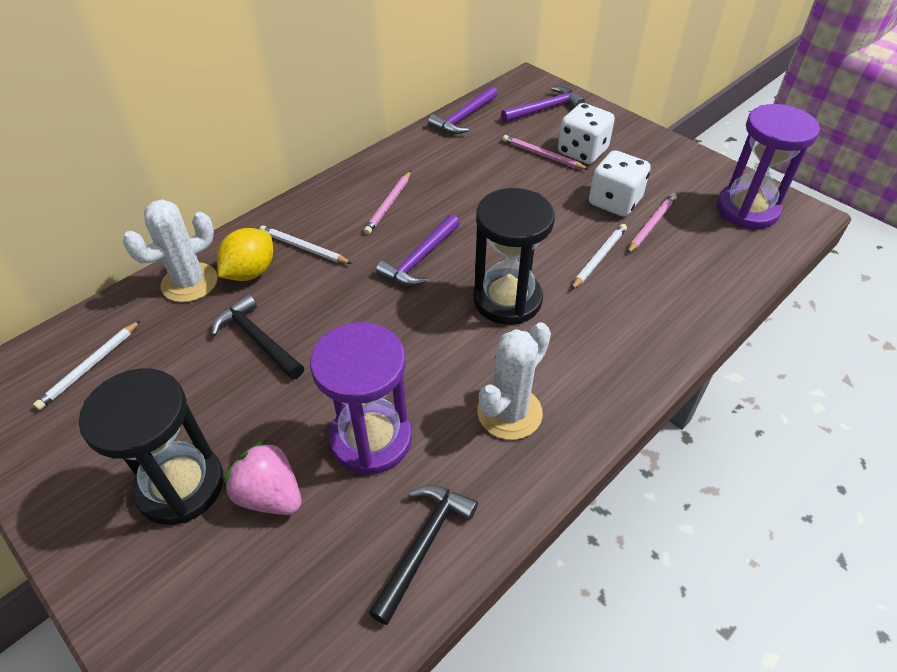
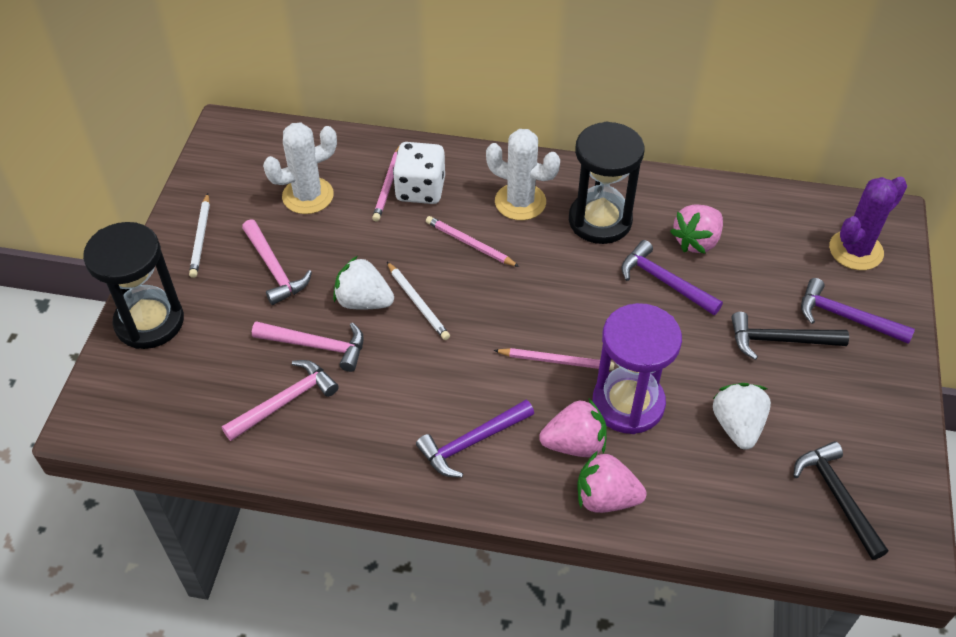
pink hammer: 0 -> 3
pink strawberry: 1 -> 3
purple cactus: 0 -> 1
purple hourglass: 2 -> 1
white dice: 2 -> 1
white pencil: 3 -> 2
white strawberry: 0 -> 2
yellow lemon: 1 -> 0

